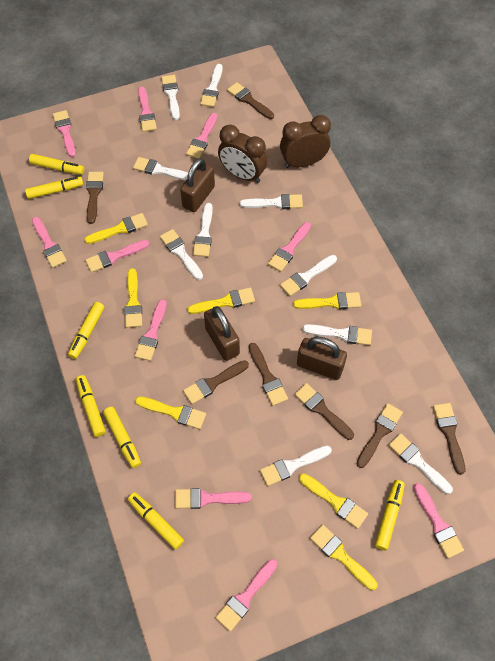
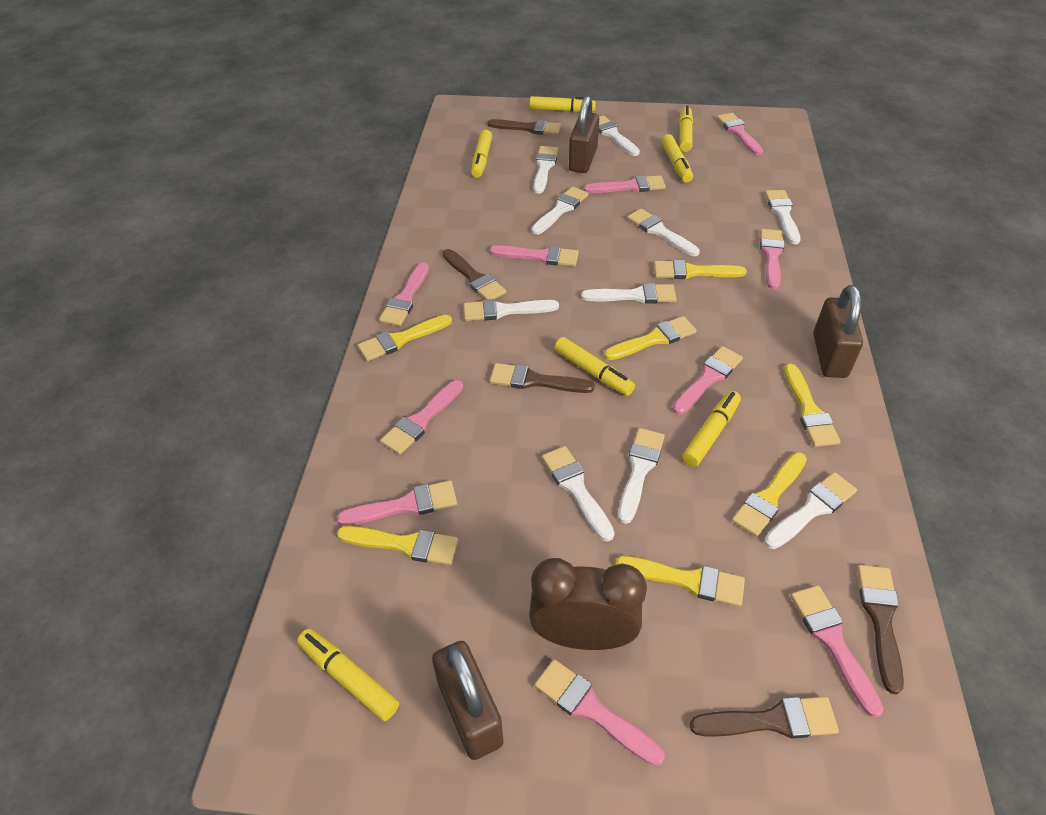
brown brush: 7 -> 5
brown clock: 2 -> 1

